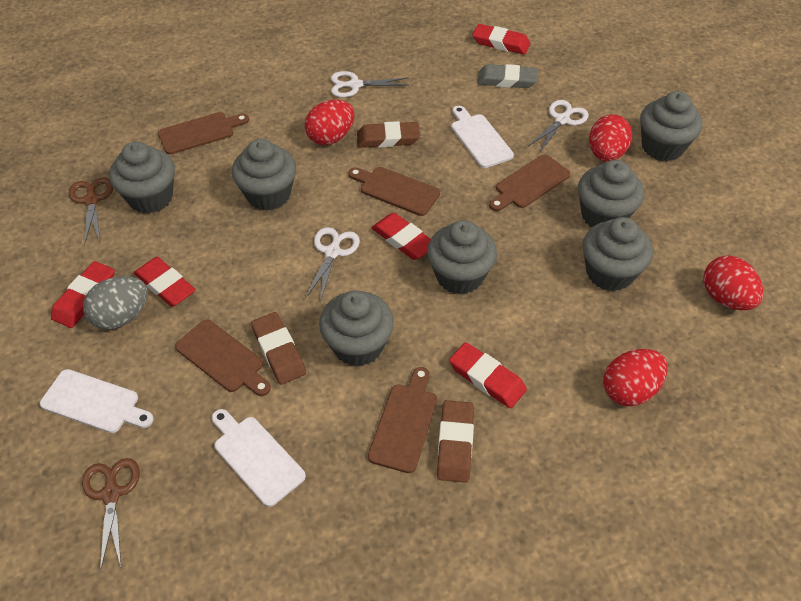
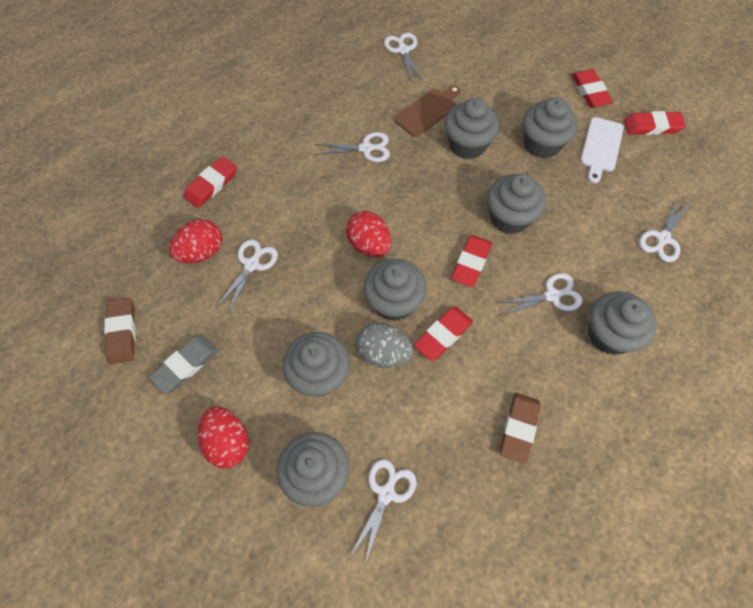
brown cutting board: 5 -> 1
brown eraser: 3 -> 2
brown scissors: 2 -> 0
red egg: 4 -> 3
white cutting board: 3 -> 1
white scissors: 3 -> 6

